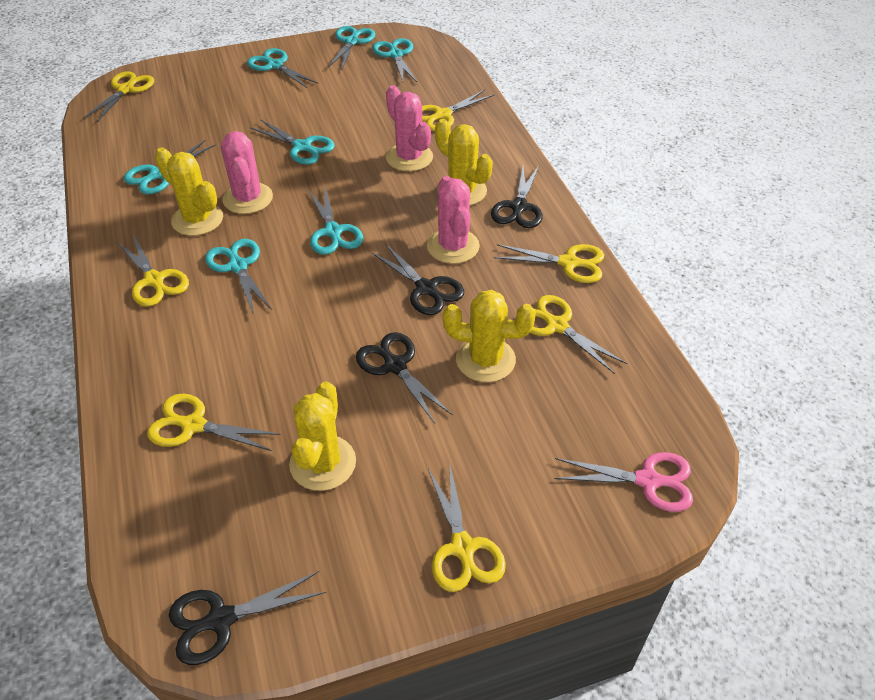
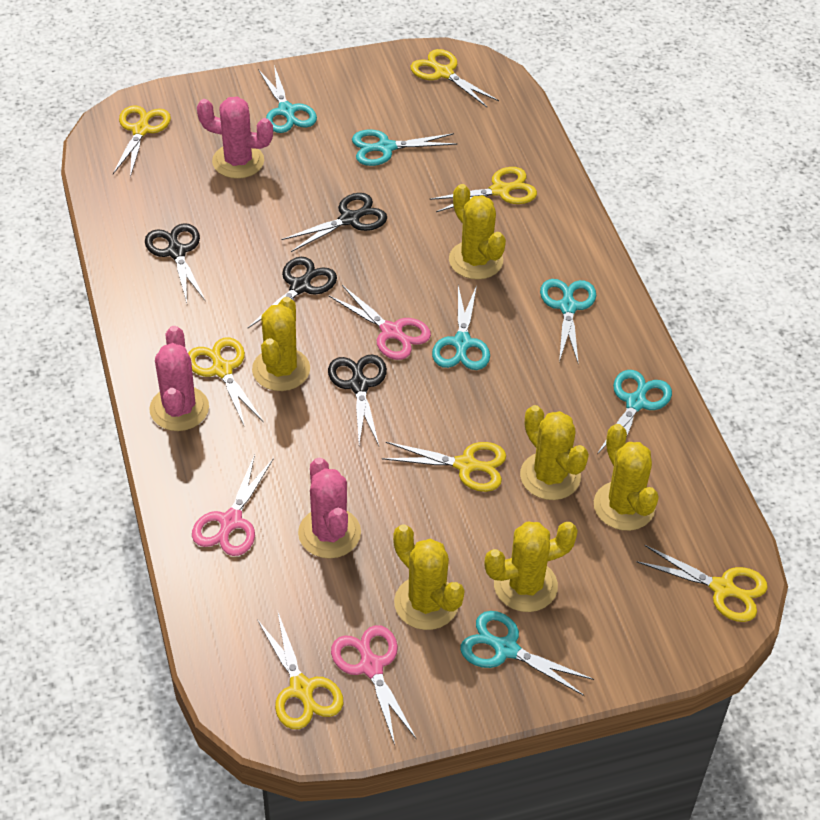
pink scissors: 1 -> 3
turquoise scissors: 7 -> 6
yellow cactus: 4 -> 6

